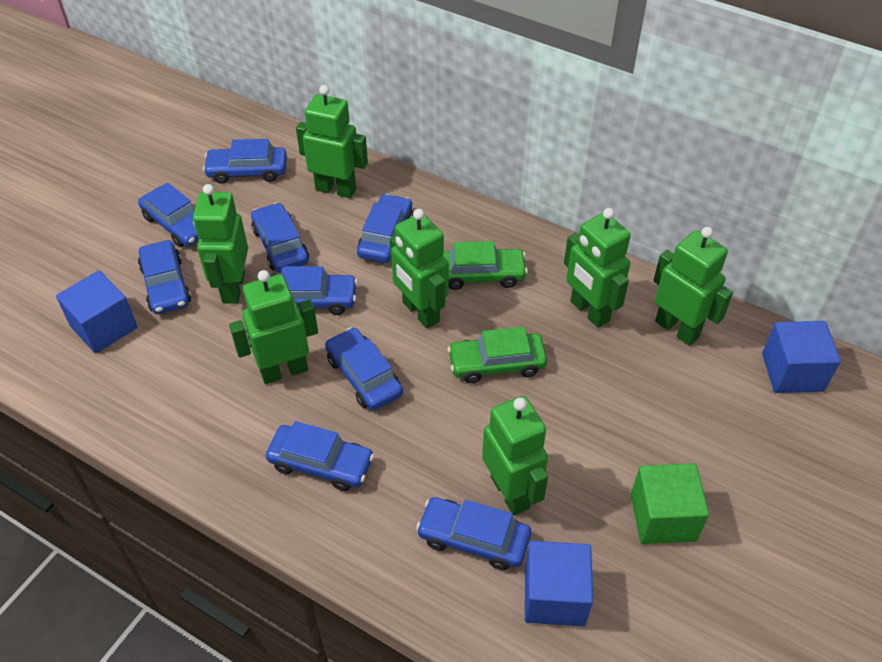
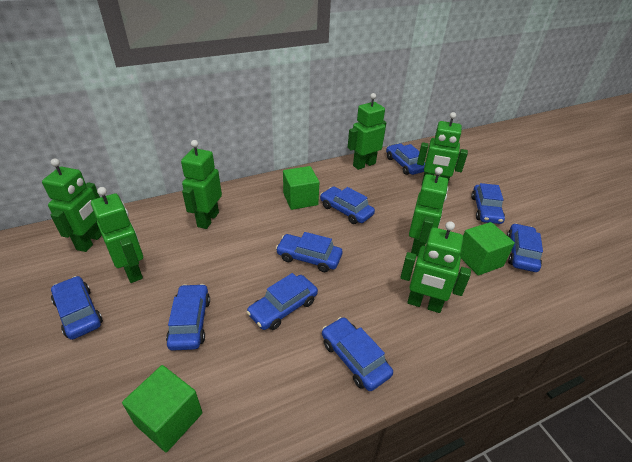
blue cube: 3 -> 0
green car: 2 -> 0
green cube: 1 -> 3

